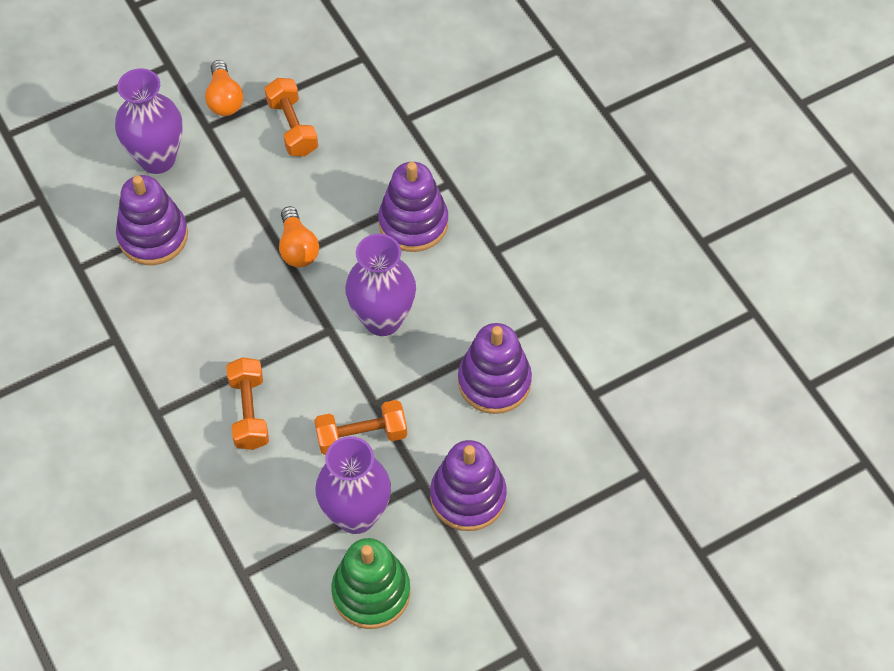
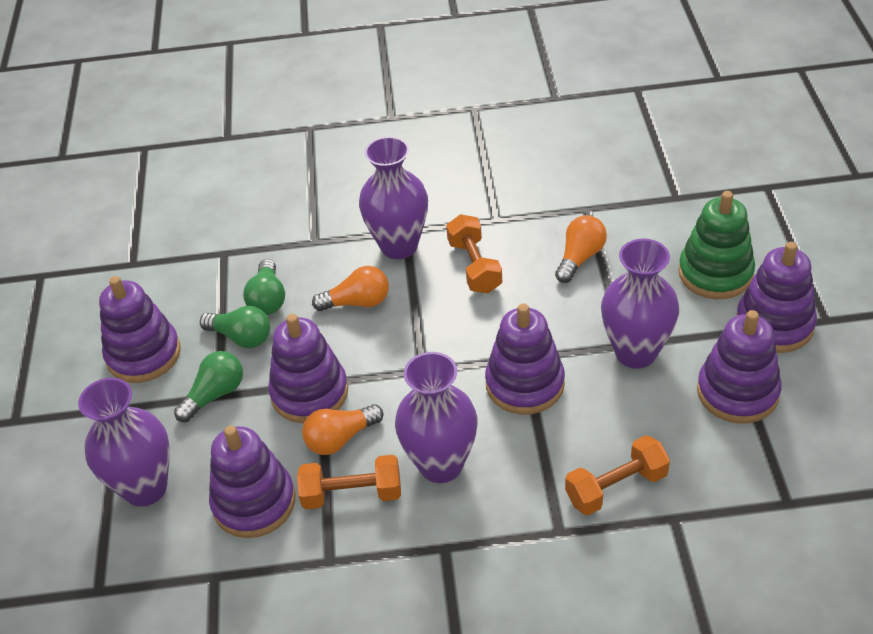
green light bulb: 0 -> 3
orange light bulb: 2 -> 3
purple stacking toy: 4 -> 6
purple vase: 3 -> 4

